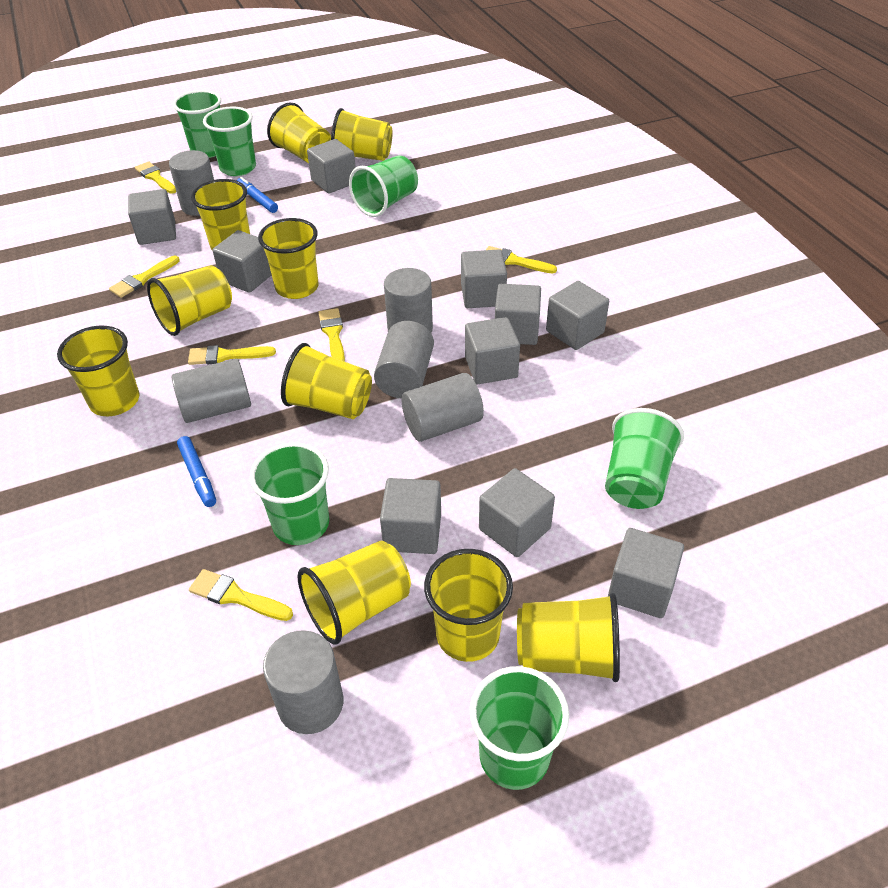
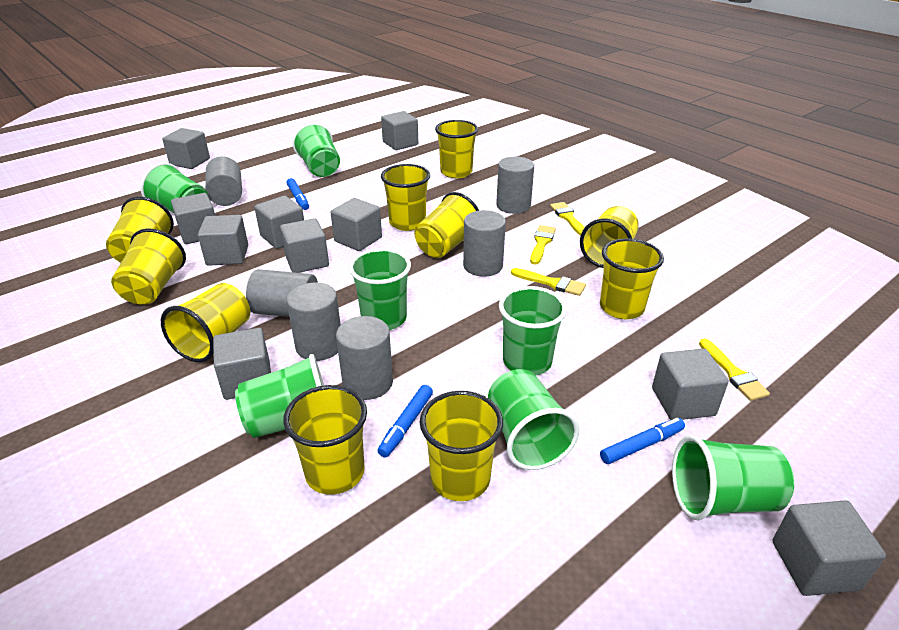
blue marker: 2 -> 3
green cup: 6 -> 7
yellow brush: 6 -> 4

